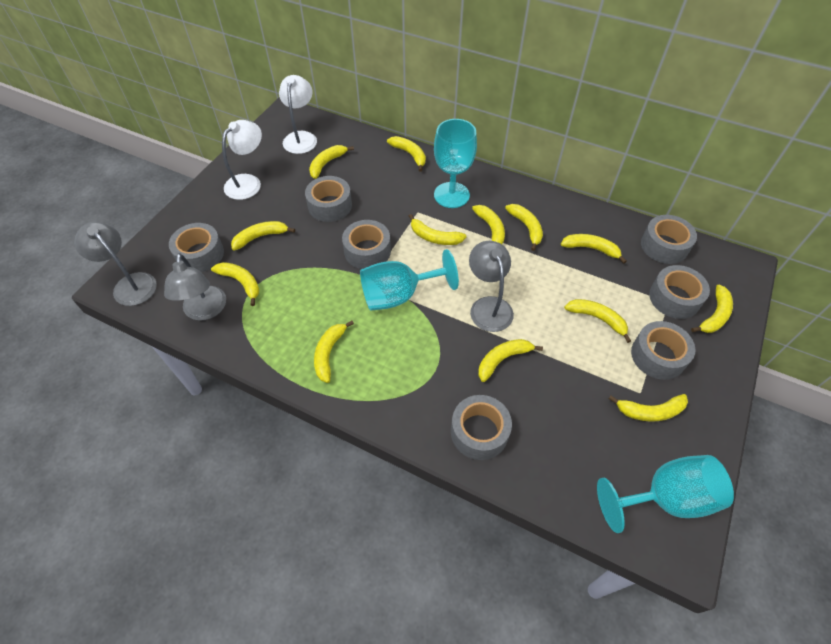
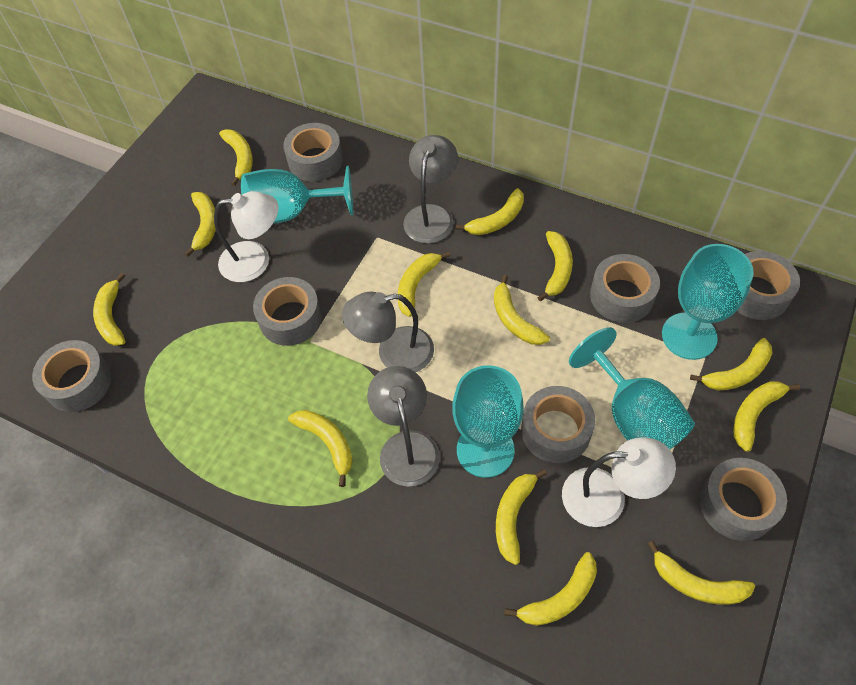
turquoise goblet: 3 -> 4

